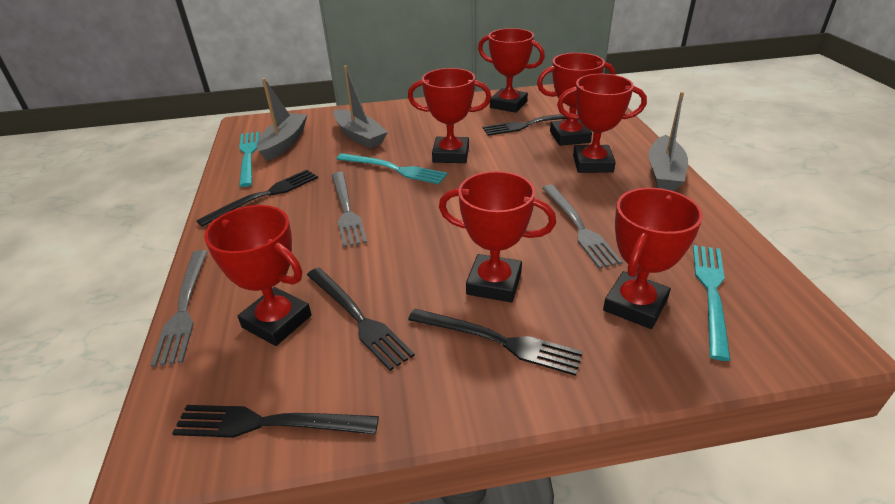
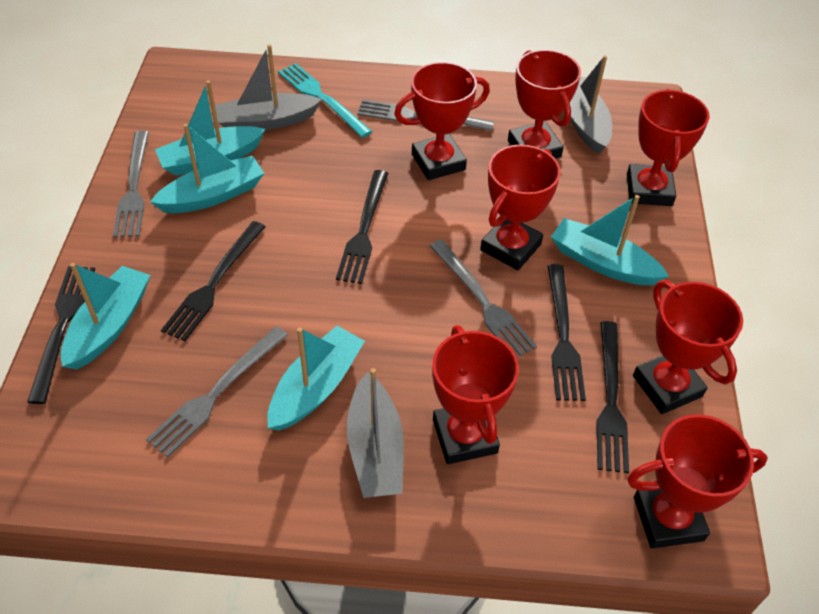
grey fork: 3 -> 4
turquoise boat: 0 -> 5
turquoise fork: 3 -> 1

